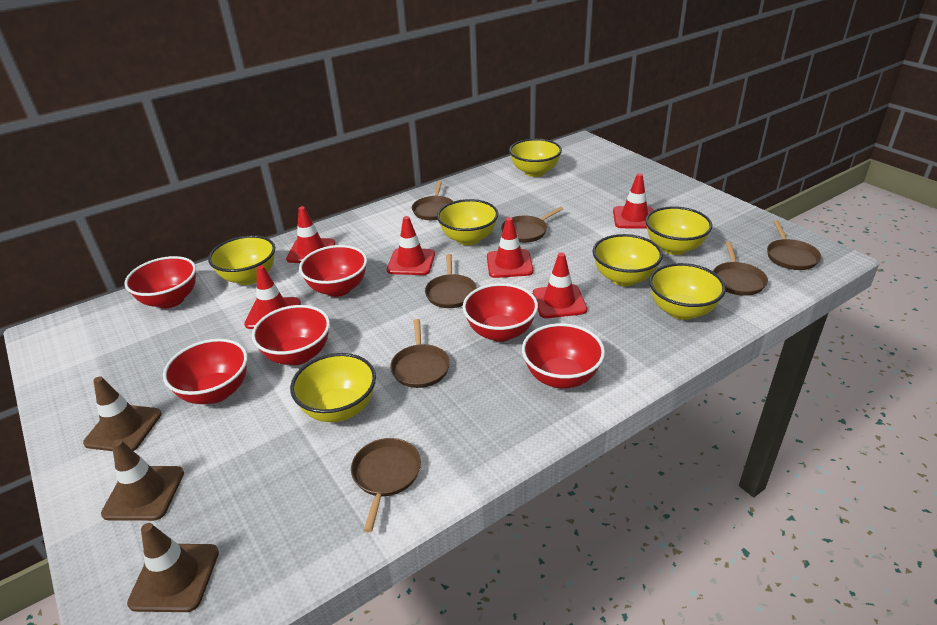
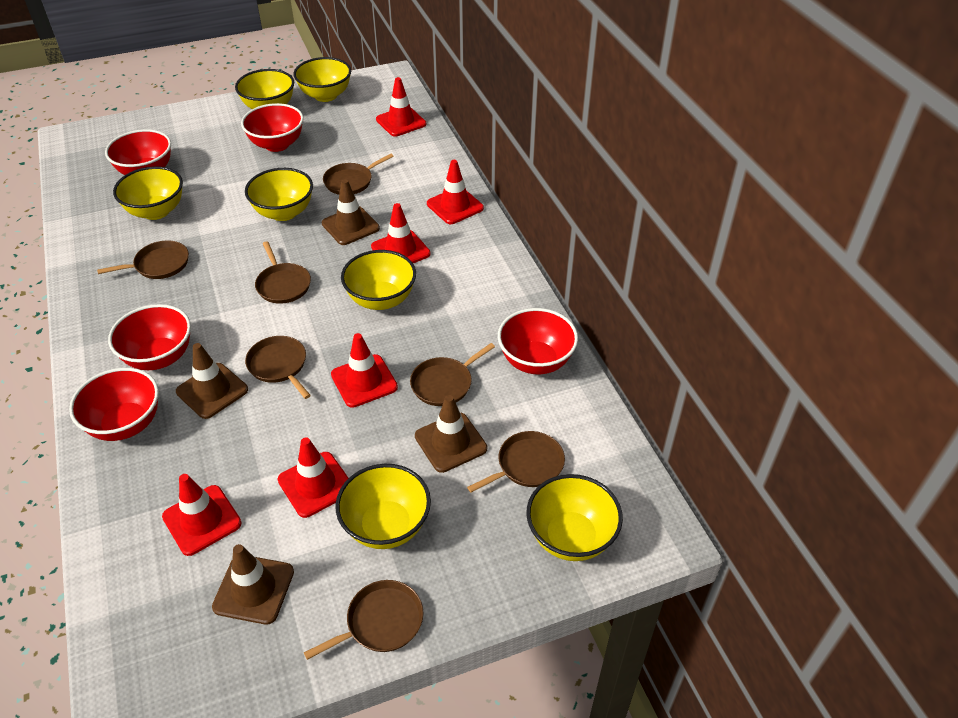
brown traffic cone: 3 -> 4
red bowl: 6 -> 5

